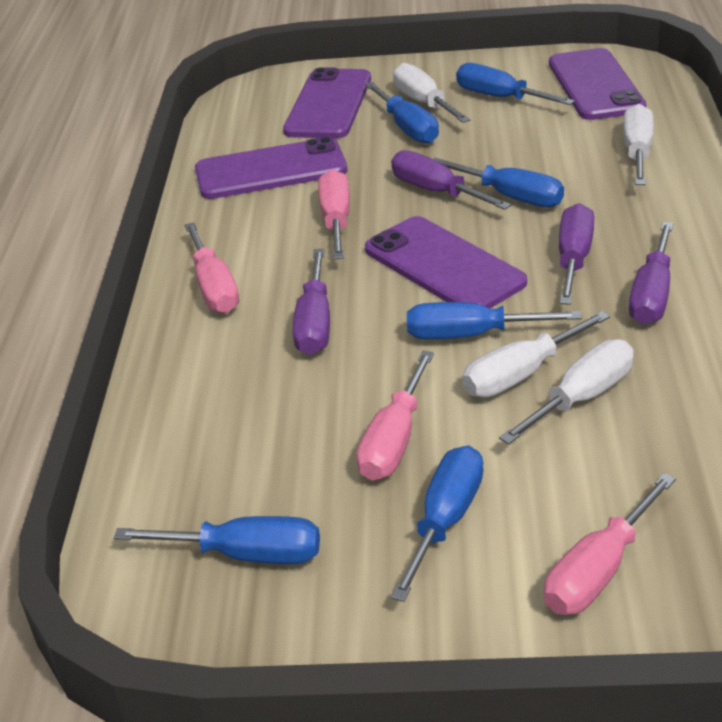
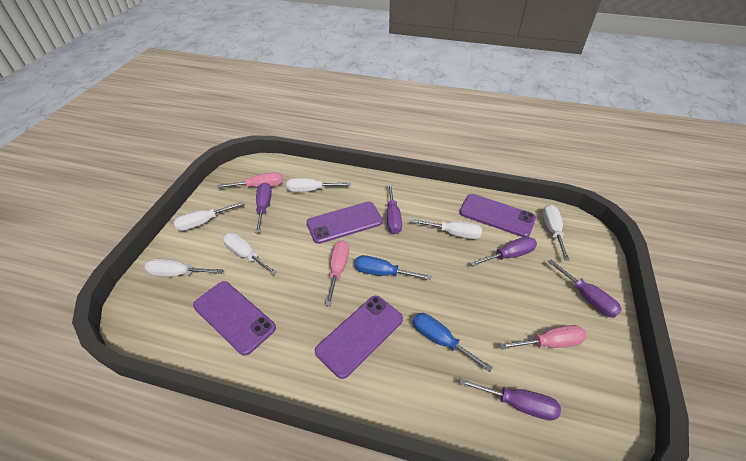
blue screwdriver: 6 -> 2
pink screwdriver: 4 -> 3
purple screwdriver: 4 -> 5
white screwdriver: 4 -> 6

